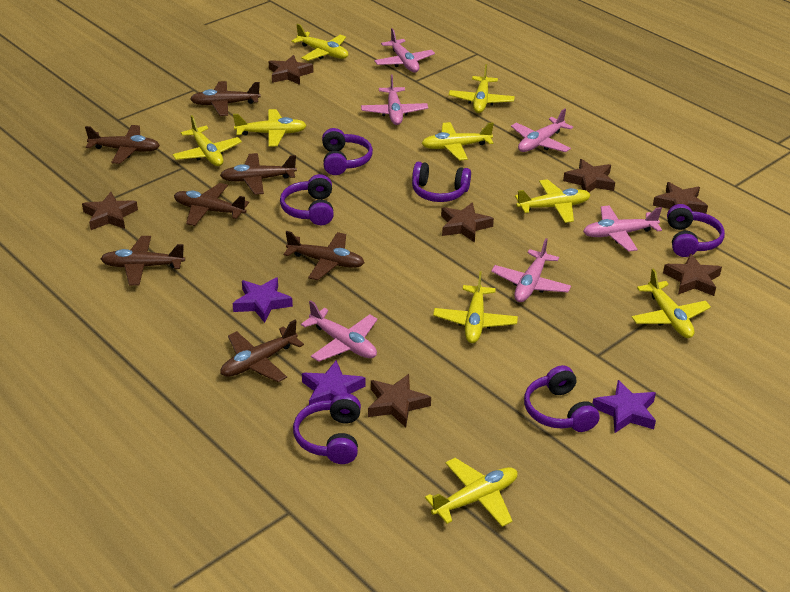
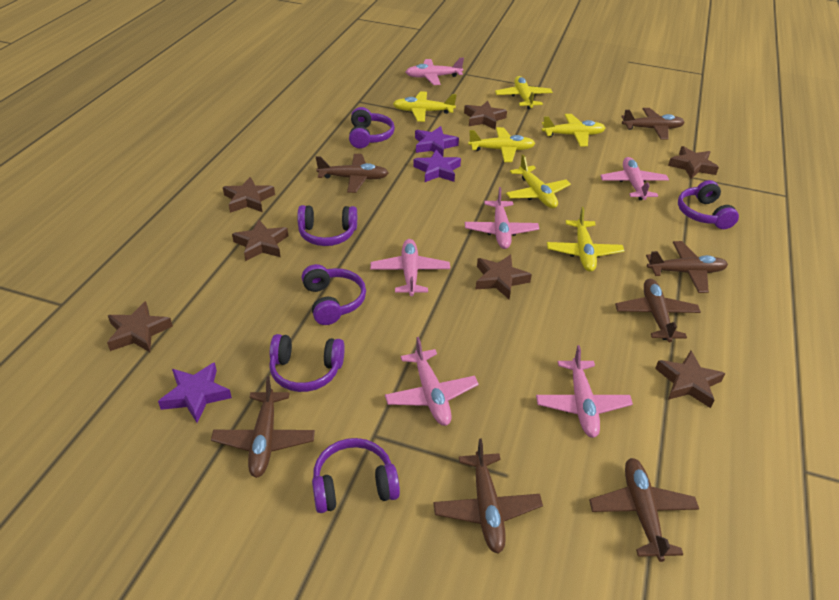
yellow plane: 9 -> 6

